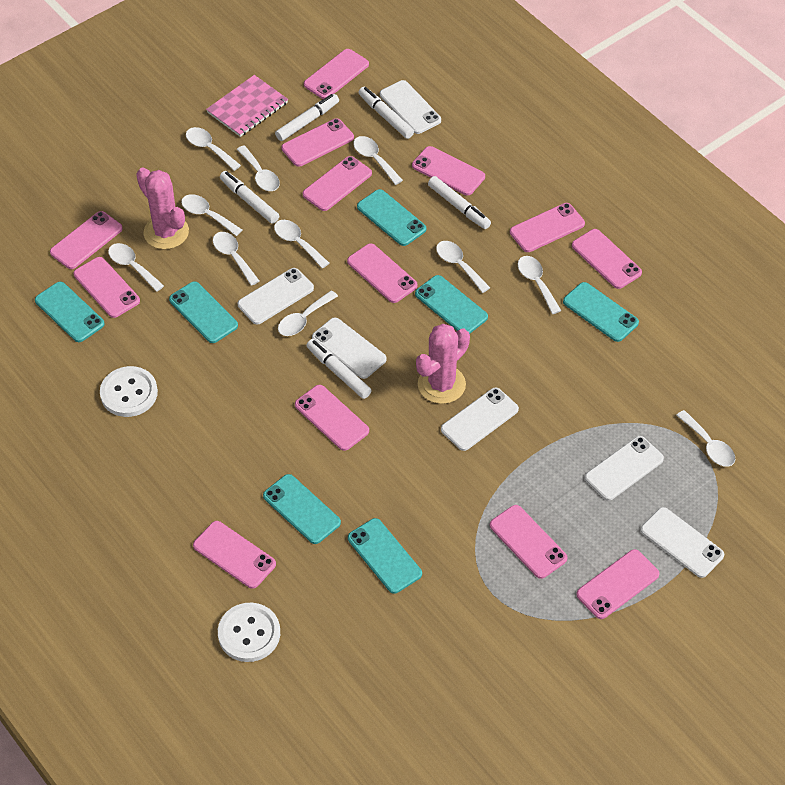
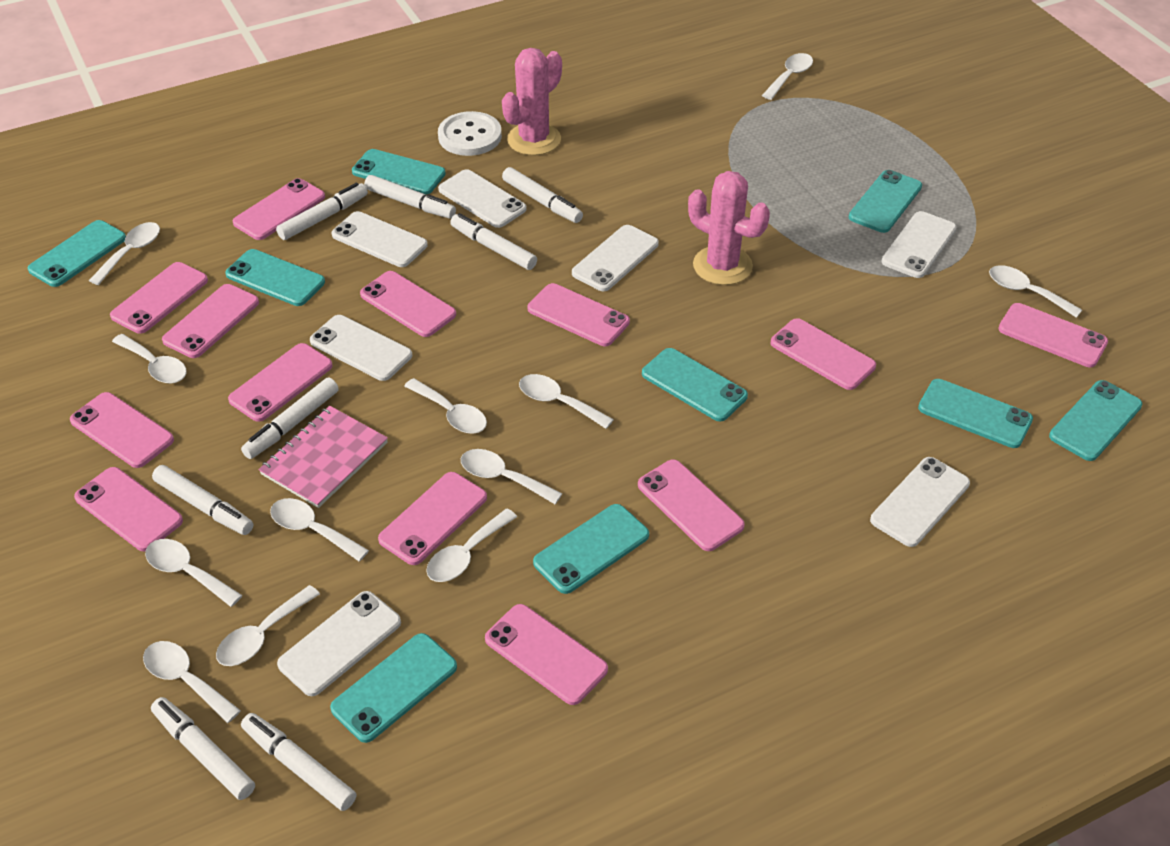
turquoise phone: 7 -> 9
white button: 2 -> 1
white marker: 5 -> 8
white phone: 6 -> 7
white spoon: 11 -> 12

